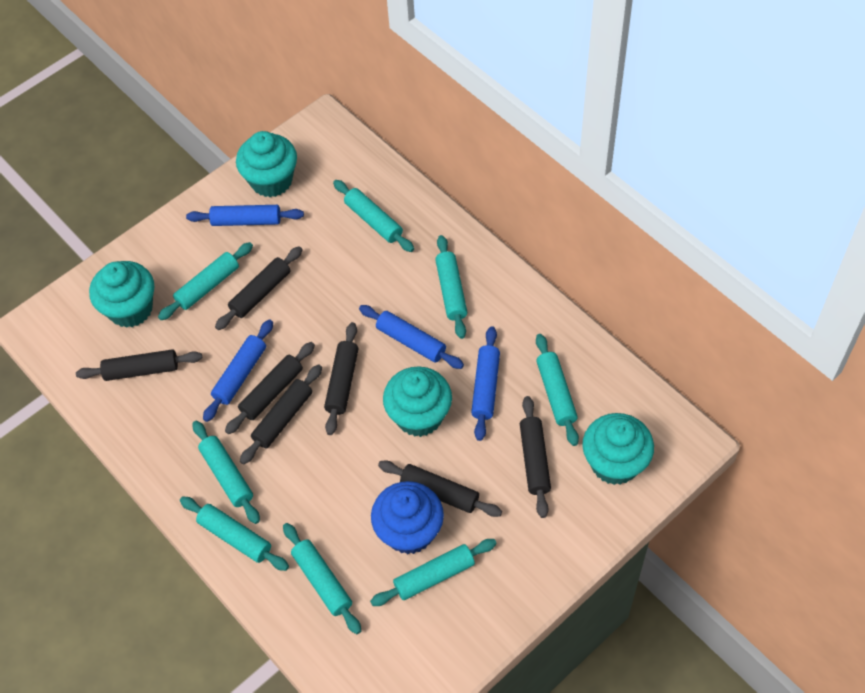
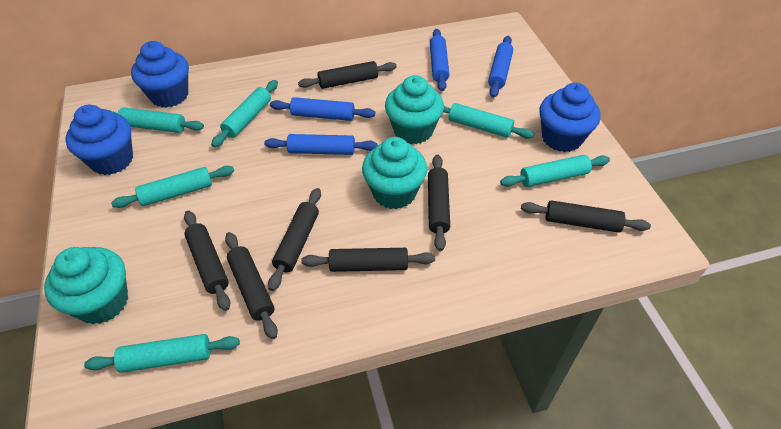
blue cupcake: 1 -> 3
turquoise cupcake: 4 -> 3
turquoise rolling pin: 8 -> 6

